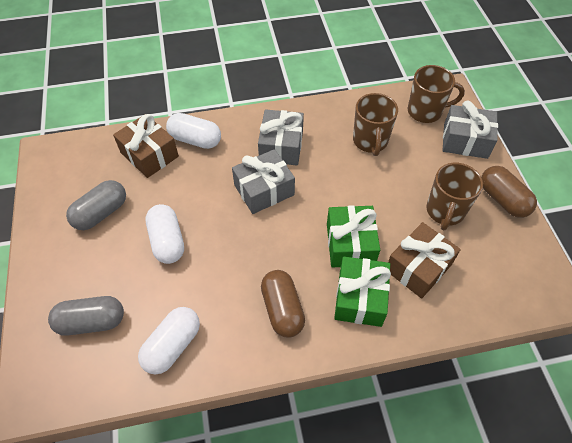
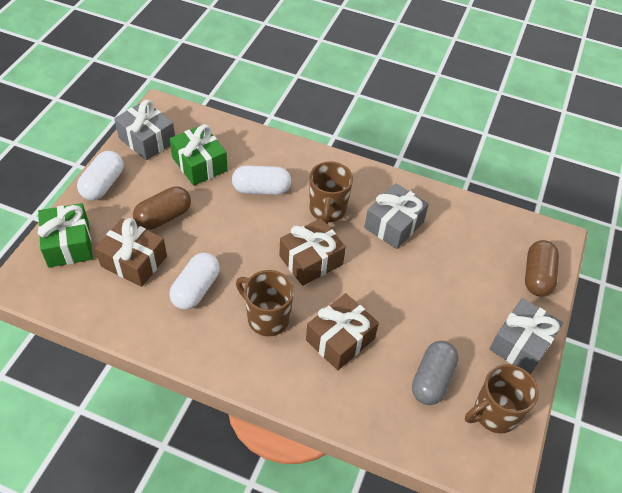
brown gift: 2 -> 3
grey capsule: 2 -> 1

